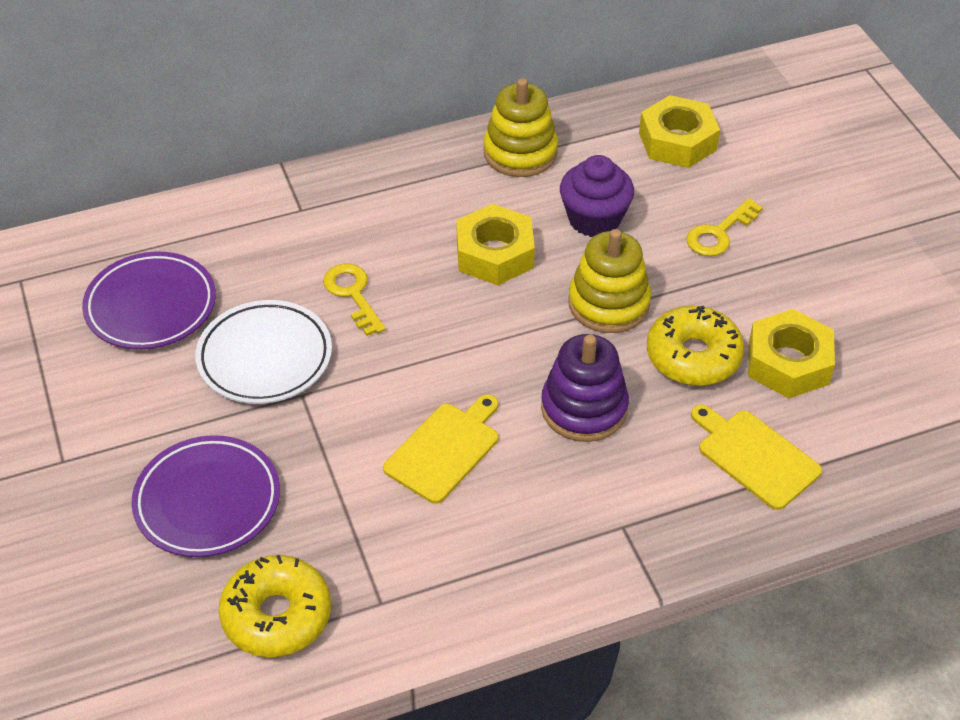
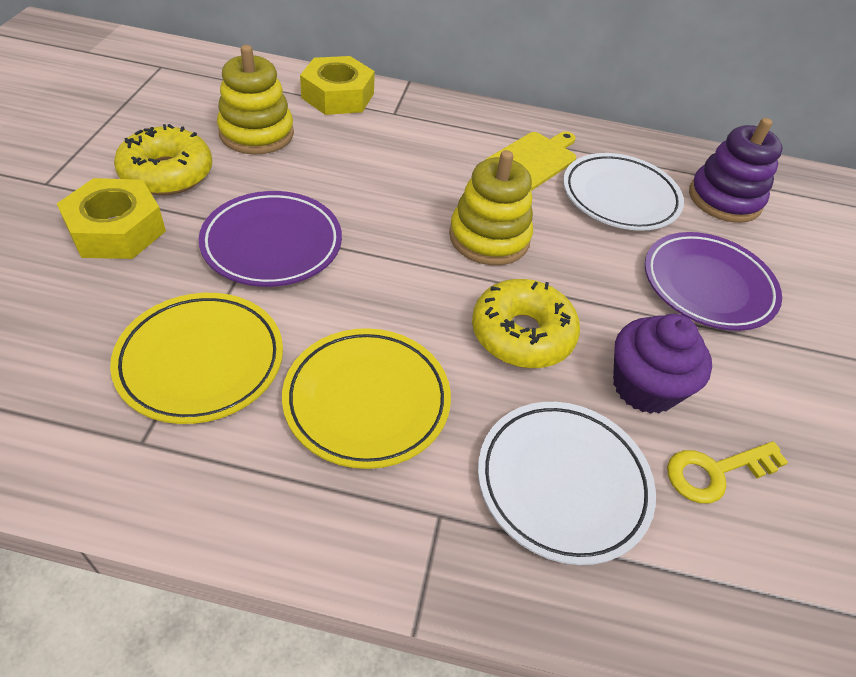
white plate: 1 -> 2
yellow cutting board: 2 -> 1
yellow key: 2 -> 1
yellow nut: 3 -> 2
yellow plate: 0 -> 2

